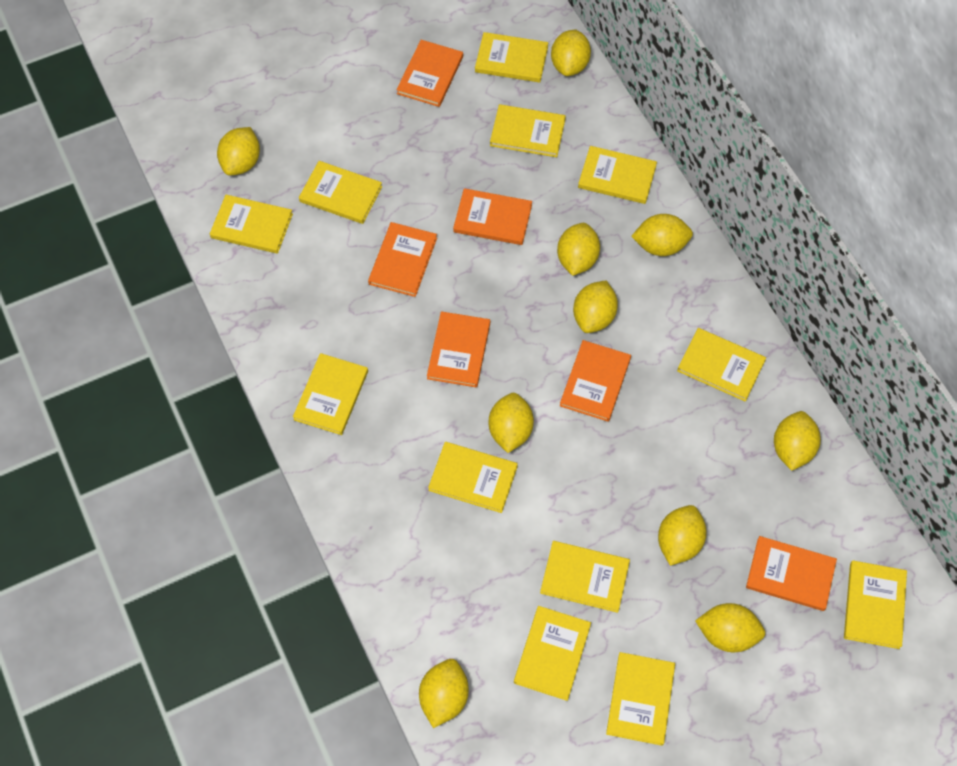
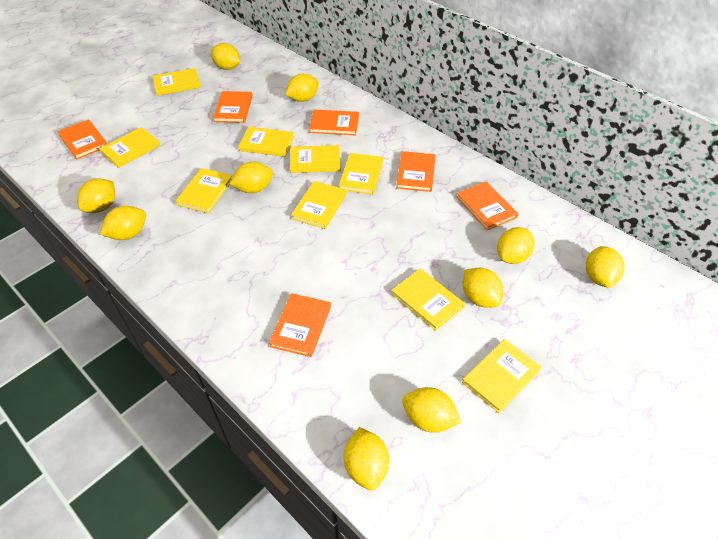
yellow book: 12 -> 9

